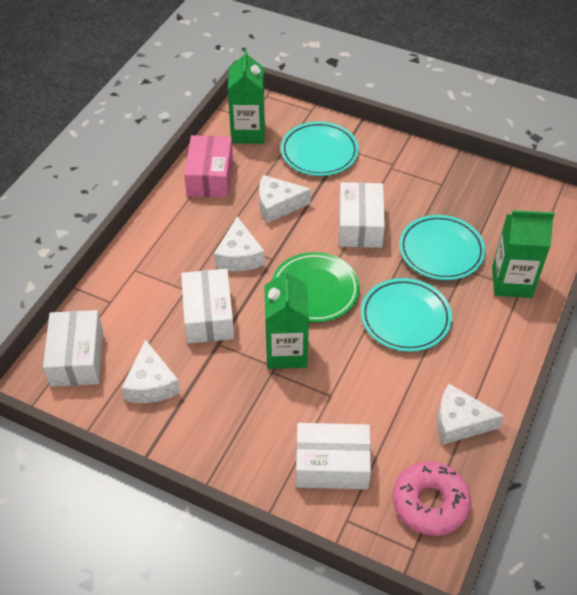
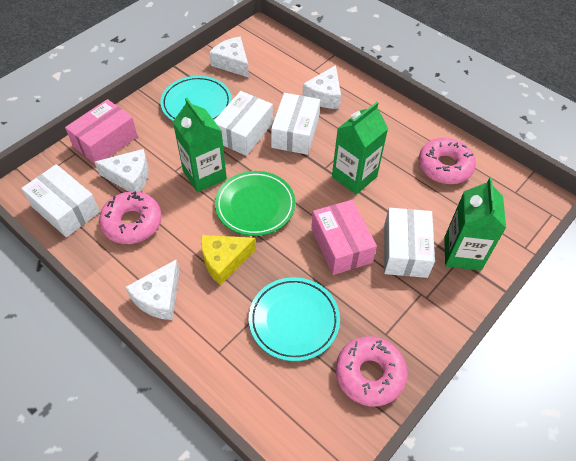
pink box: 1 -> 2
pink donut: 1 -> 3
turquoise plate: 3 -> 2
yellow cheese: 0 -> 1

